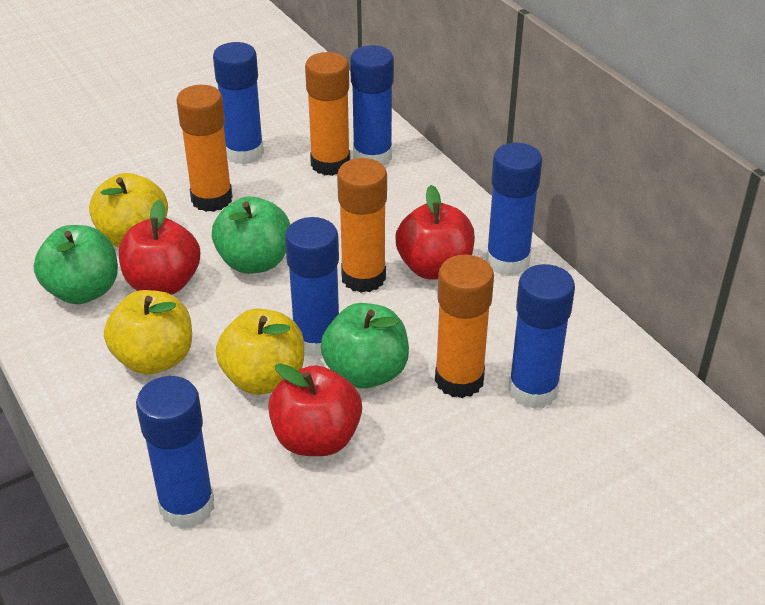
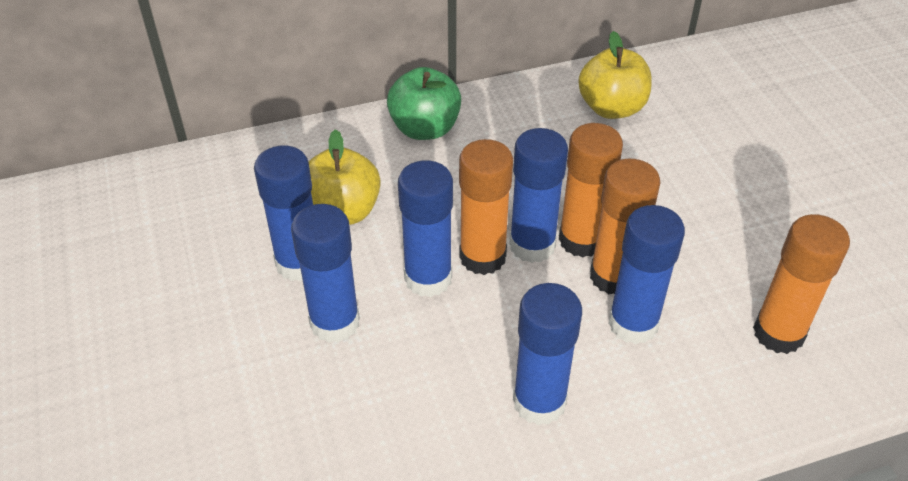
green apple: 3 -> 1
red apple: 3 -> 0
yellow apple: 3 -> 2

